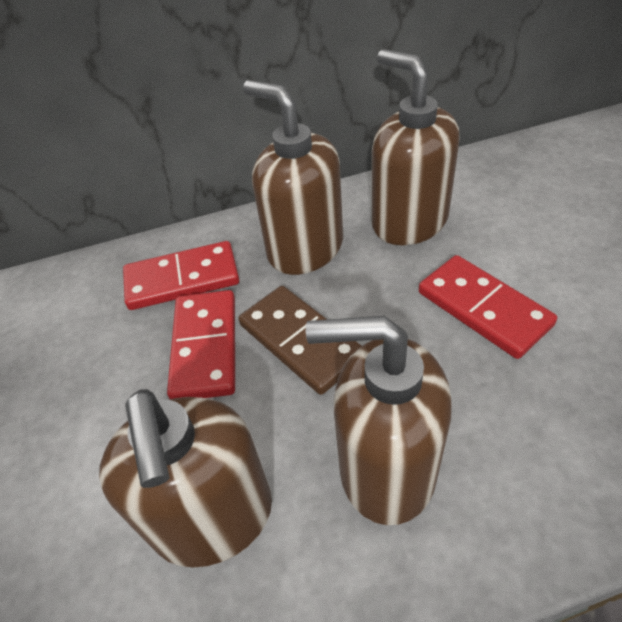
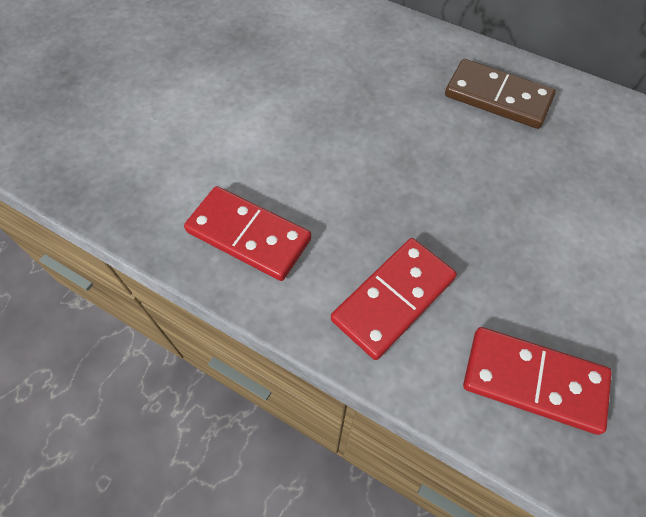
brown soap dispenser: 4 -> 0

